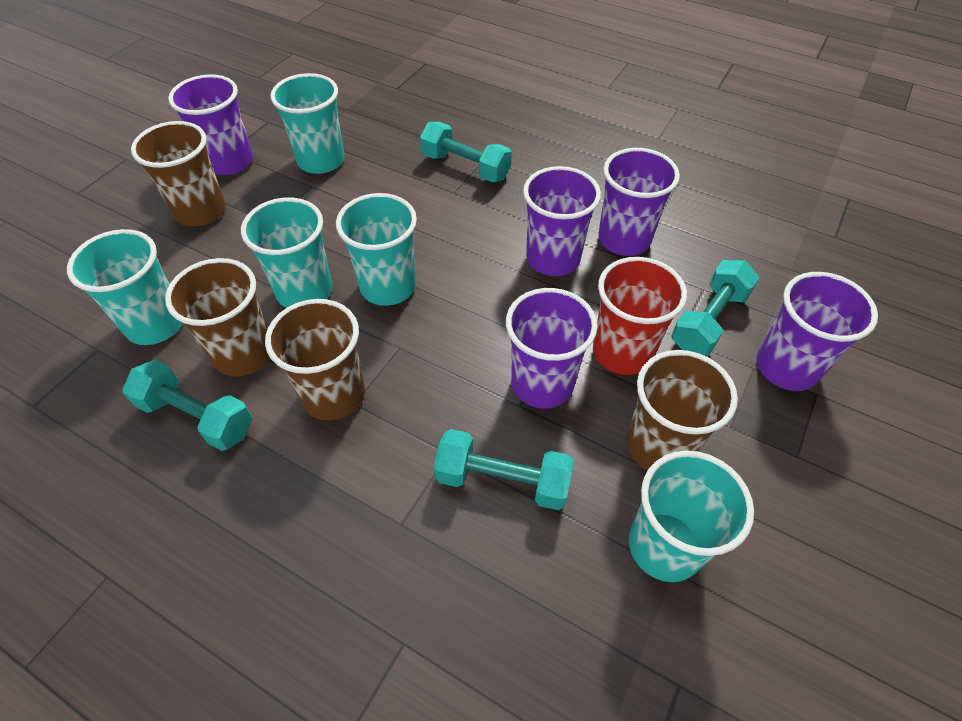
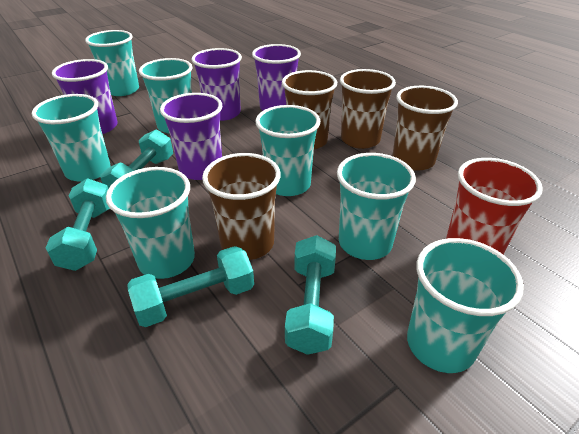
purple cup: 5 -> 4
turquoise cup: 5 -> 7

